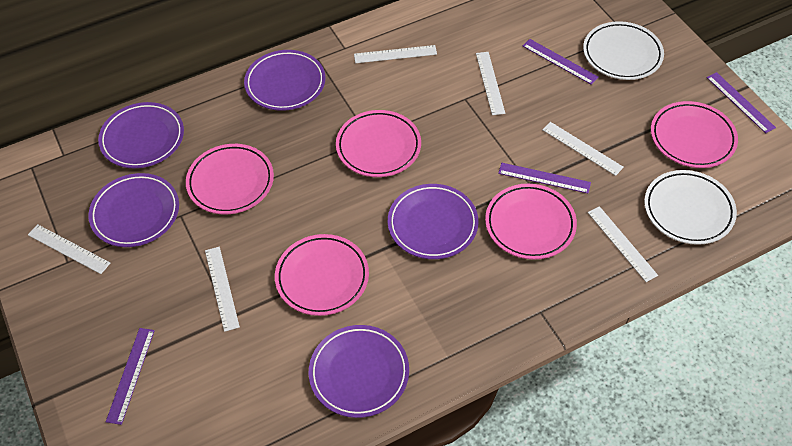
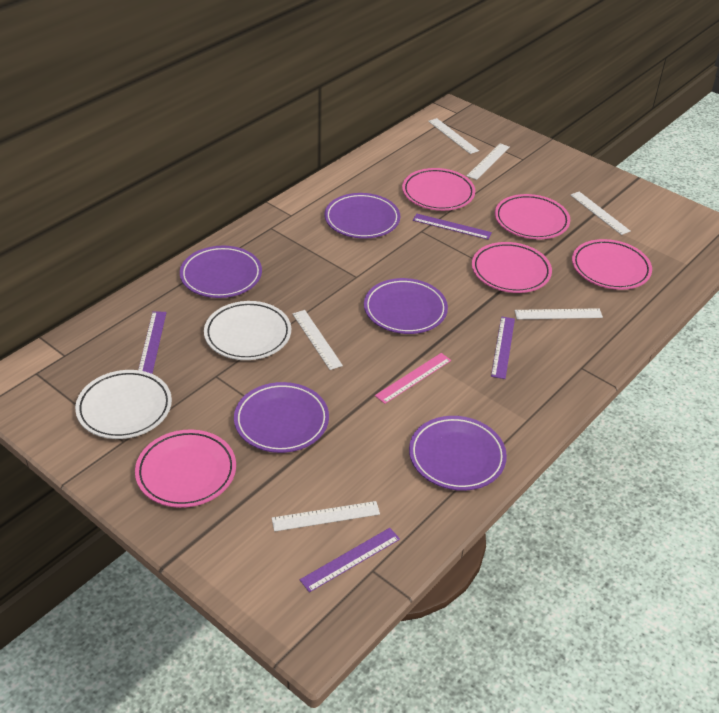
pink ruler: 0 -> 1

